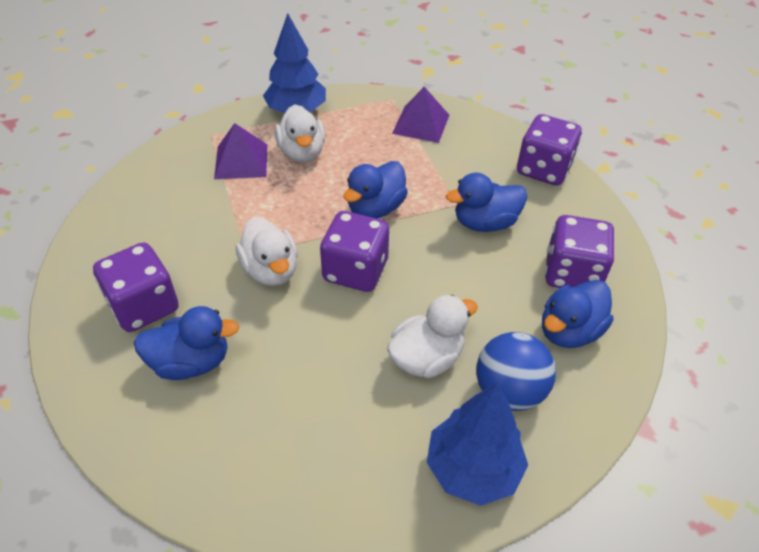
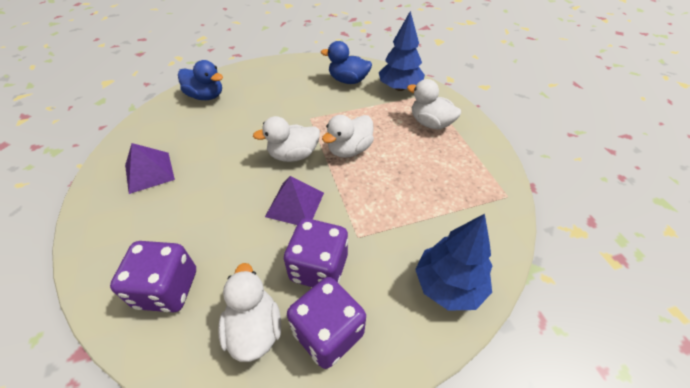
blue ball: 1 -> 0
blue duck: 4 -> 2
purple dice: 4 -> 3
white duck: 3 -> 4

